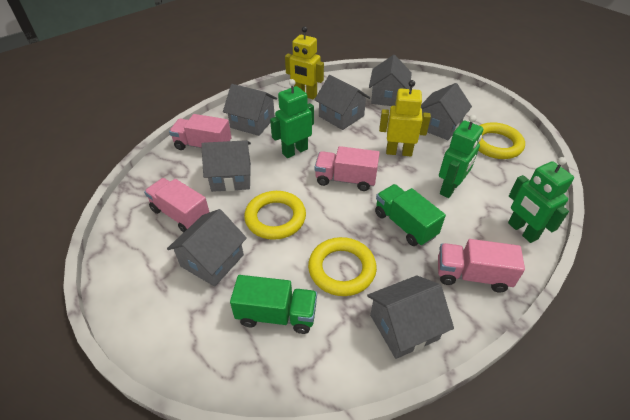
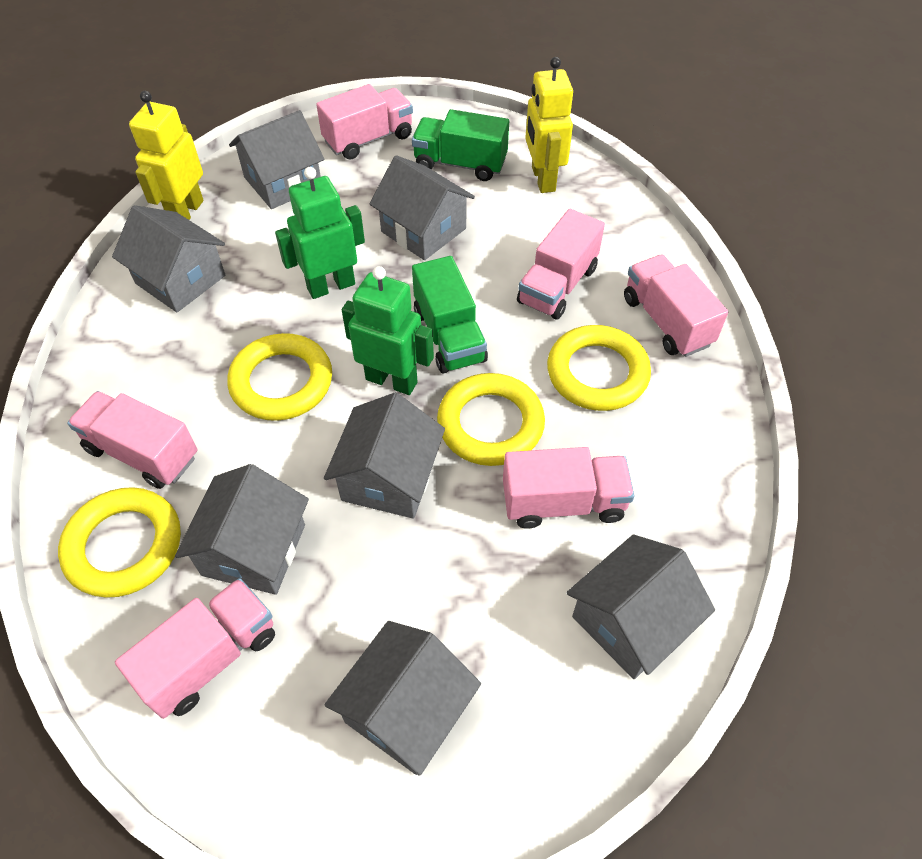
green robot: 3 -> 2
pink truck: 4 -> 6
yellow ring: 3 -> 4

